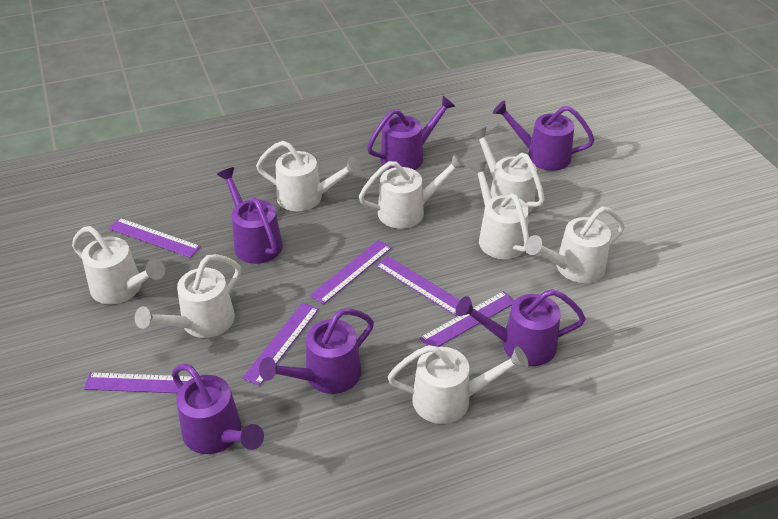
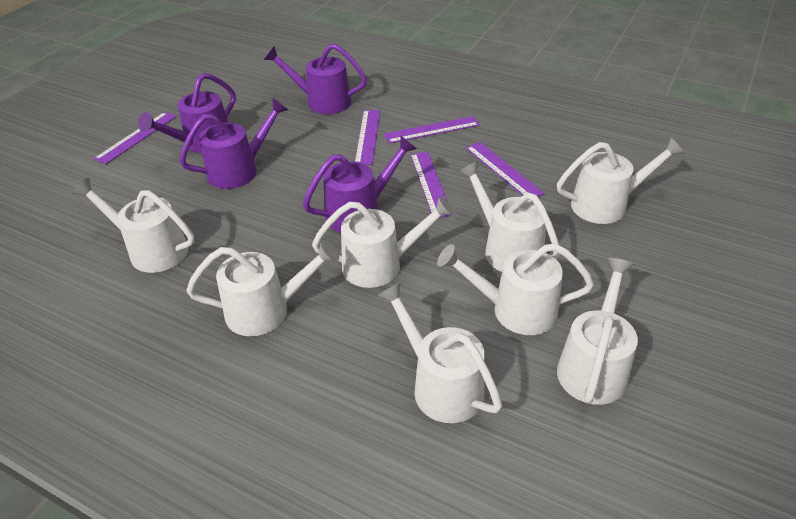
purple ruler: 6 -> 5
purple watering can: 6 -> 4

